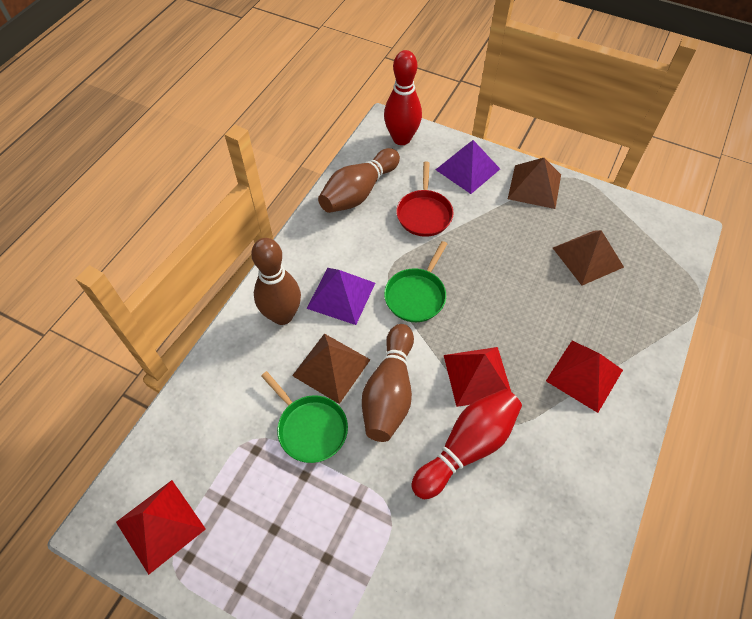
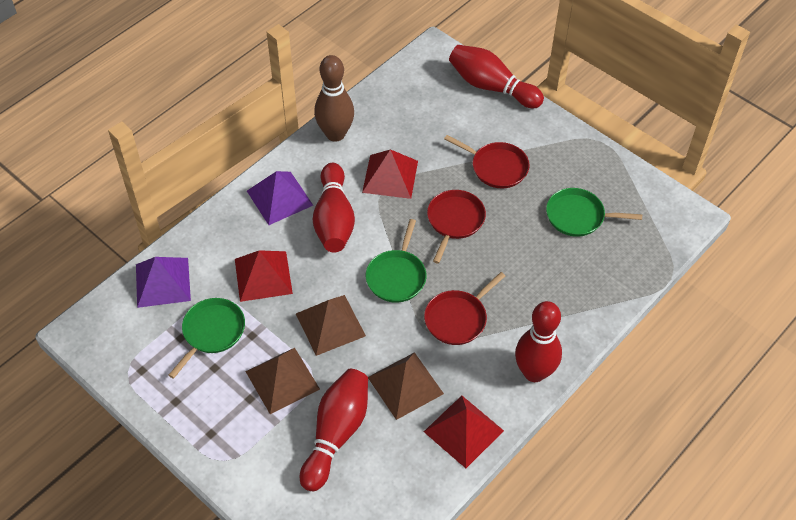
brown bowling pin: 3 -> 1
green pan: 2 -> 3
red bowling pin: 2 -> 4
red pan: 1 -> 3

